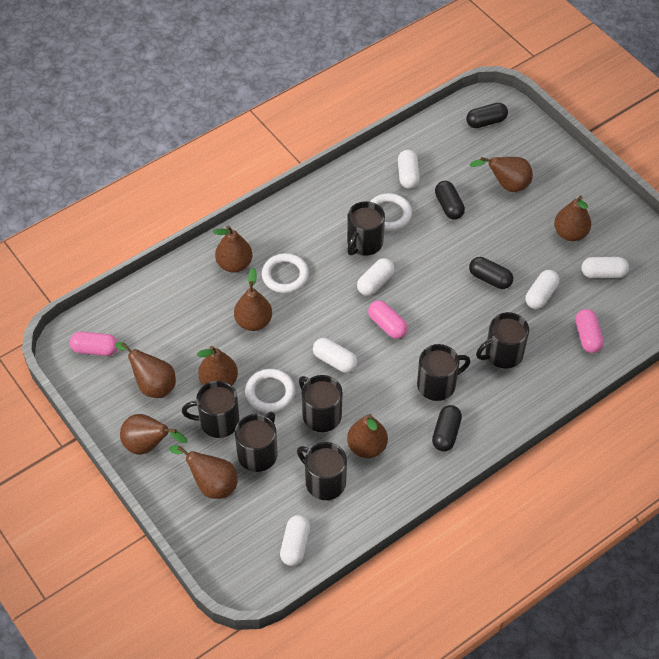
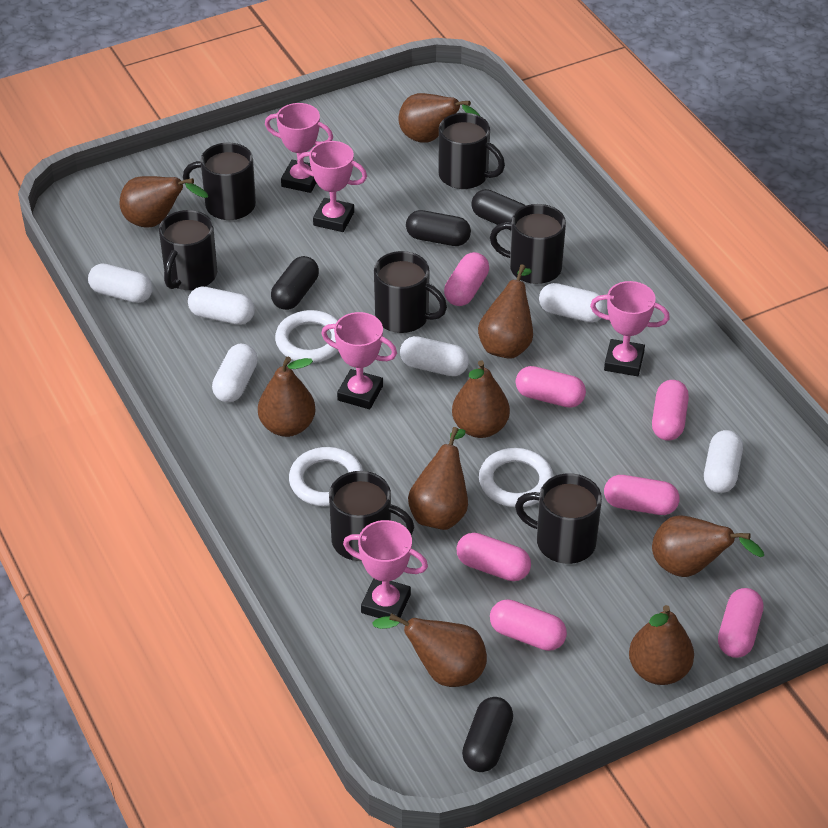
pink capsule: 3 -> 7
pink trophy: 0 -> 5

